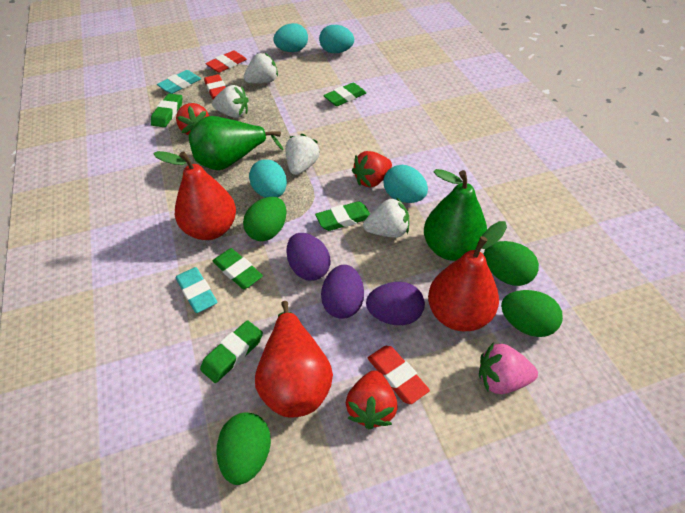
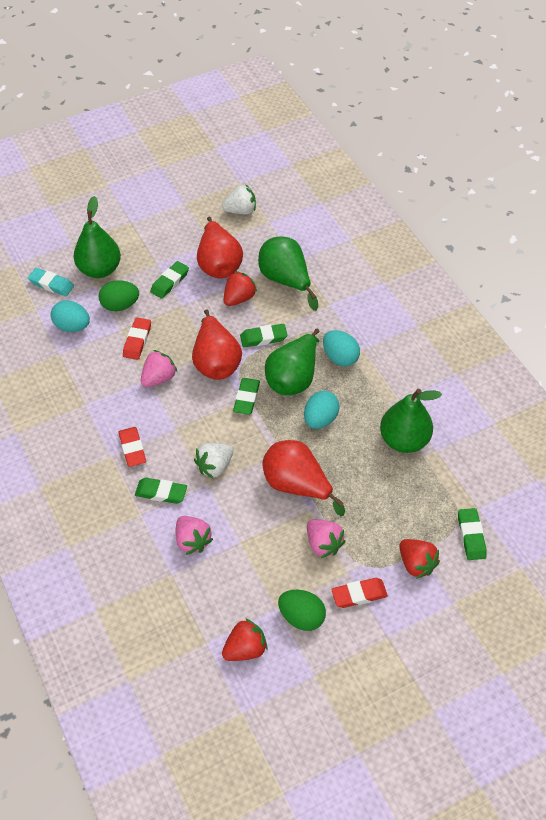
green egg: 4 -> 2
green pear: 2 -> 4
pink strawberry: 1 -> 3
purple egg: 3 -> 0
turquoise egg: 4 -> 3
turquoise eraser: 2 -> 1
white strawberry: 4 -> 2

